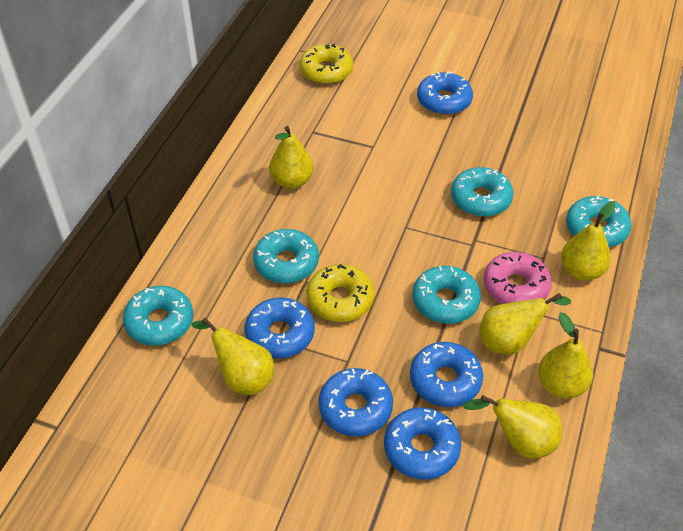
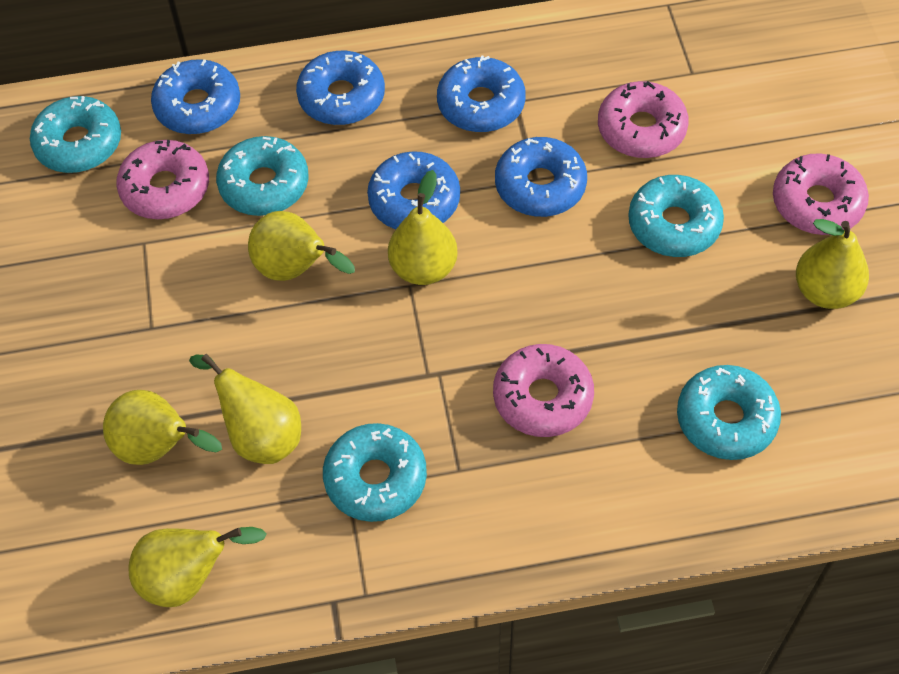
pink donut: 1 -> 4
yellow donut: 2 -> 0

